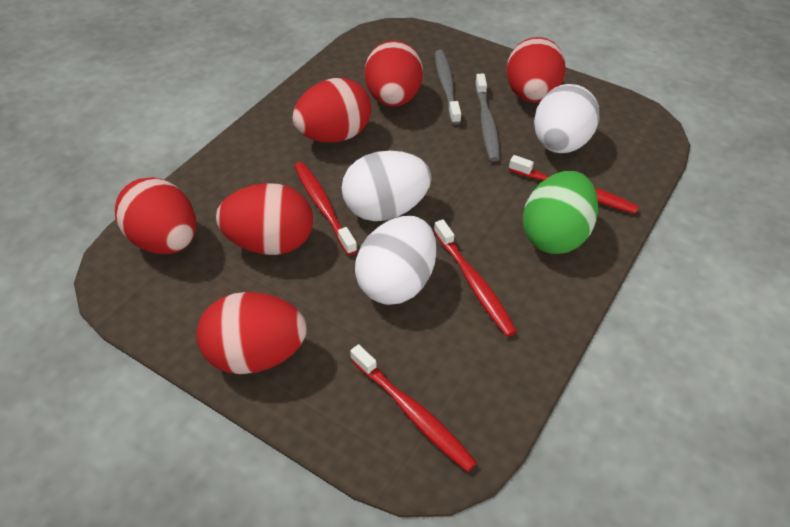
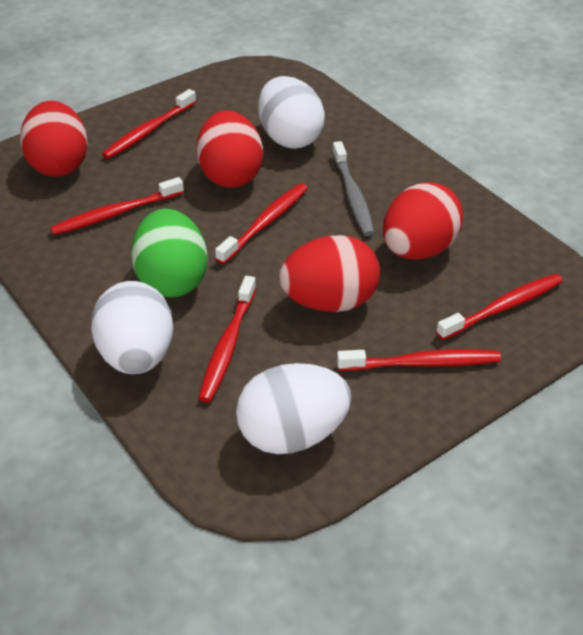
grey toothbrush: 2 -> 1
red egg: 6 -> 4
red toothbrush: 4 -> 6

